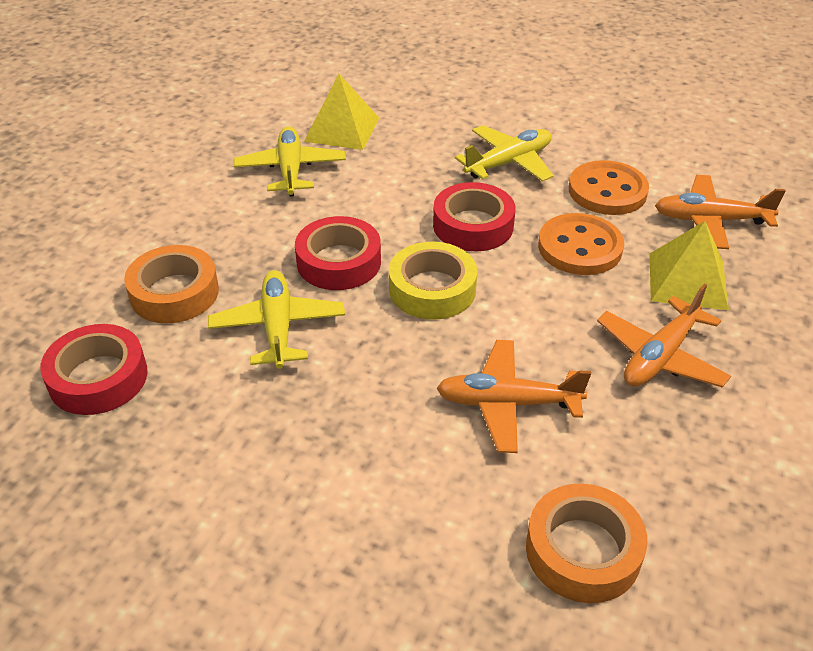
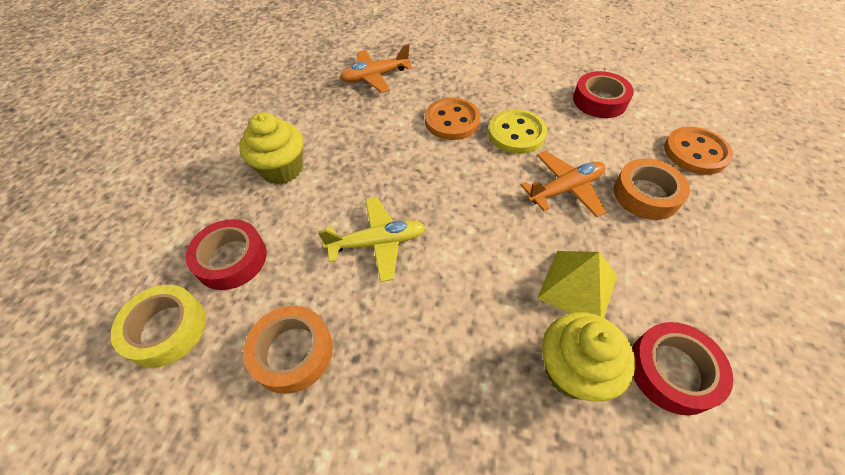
orange plane: 3 -> 2
yellow button: 0 -> 1
yellow cupcake: 0 -> 2
yellow plane: 3 -> 1
yellow pyramid: 2 -> 1

